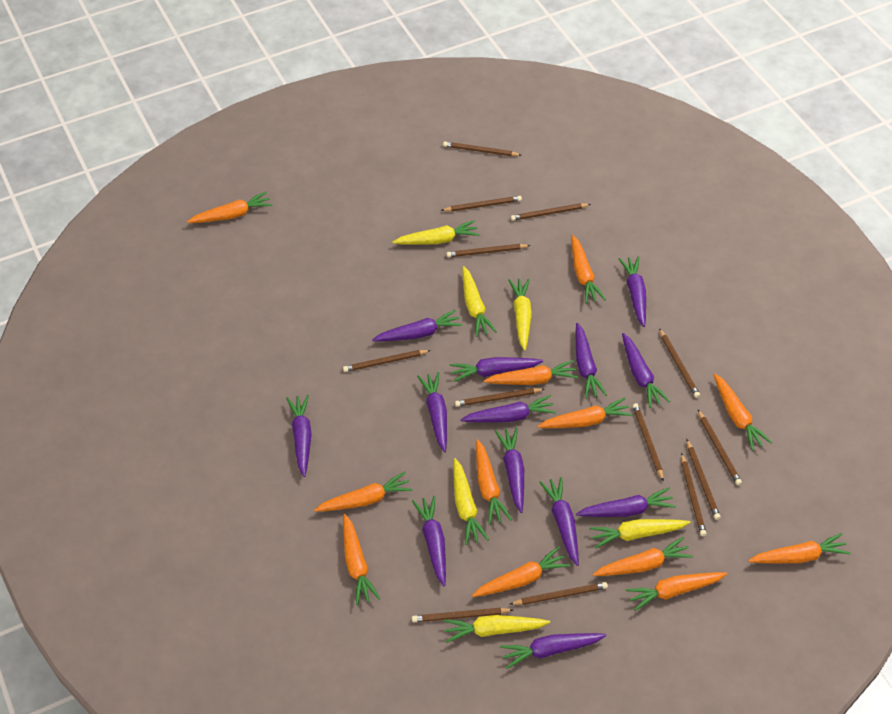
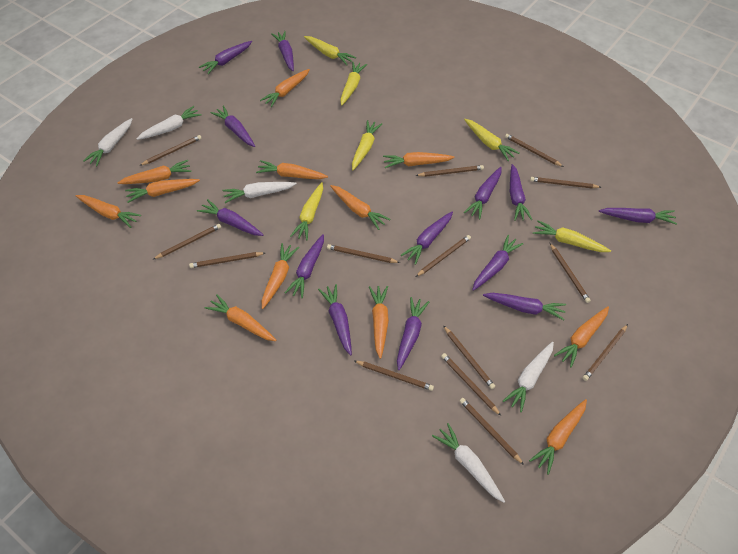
brown pencil: 13 -> 14
white carrot: 0 -> 5

